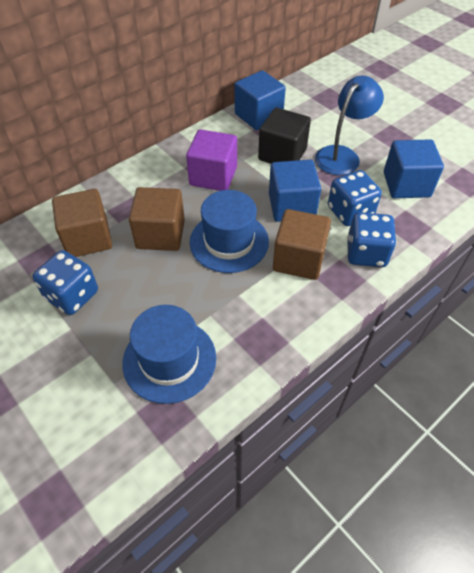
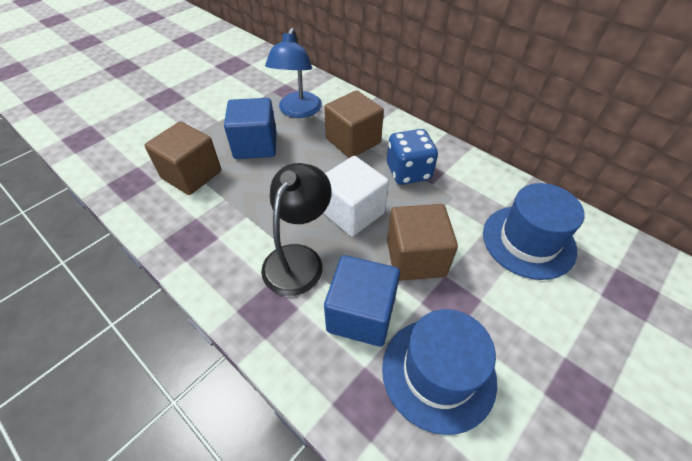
black cube: 1 -> 0
black lamp: 0 -> 1
blue cube: 3 -> 2
blue dice: 3 -> 1
purple cube: 1 -> 0
white cube: 0 -> 1

